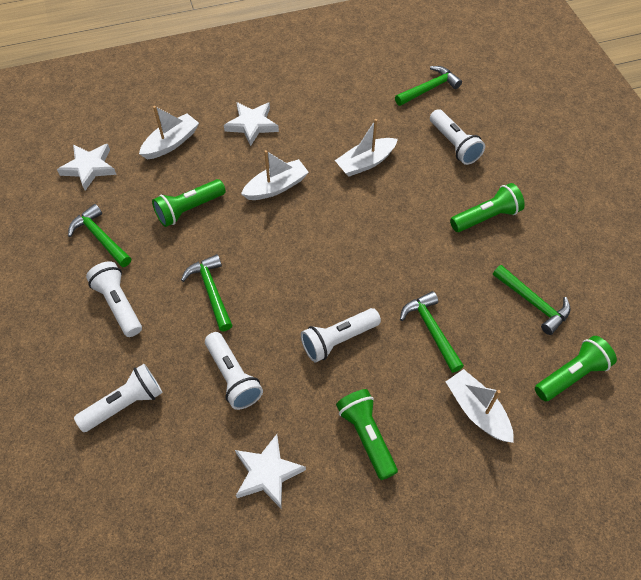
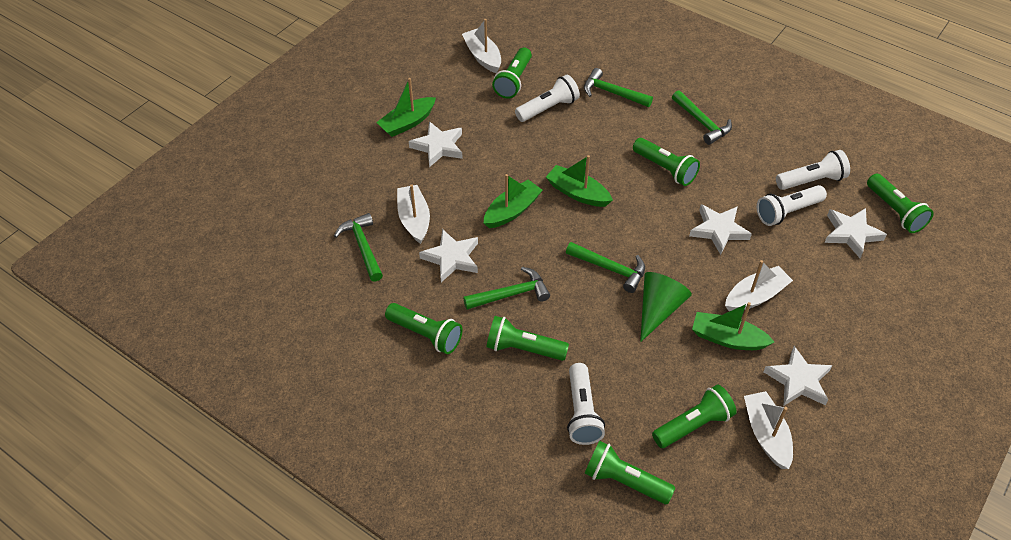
green boat: 0 -> 4
green cone: 0 -> 1
green flashlight: 4 -> 7
white flashlight: 5 -> 4
white star: 3 -> 5

